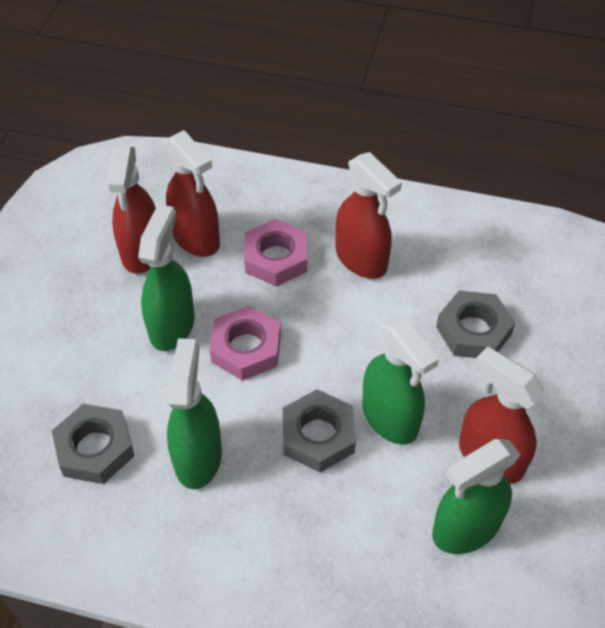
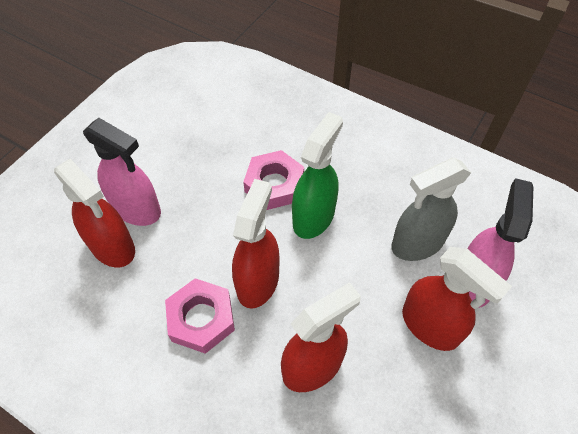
green spray bottle: 4 -> 1
grey nut: 3 -> 0
grey spray bottle: 0 -> 1
pink spray bottle: 0 -> 2

